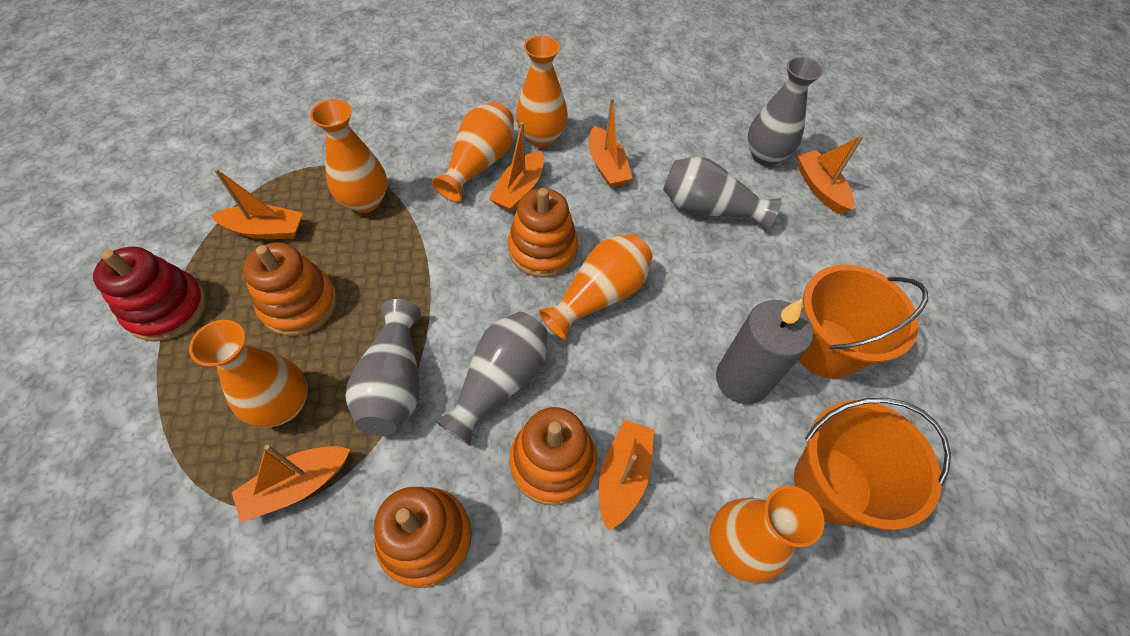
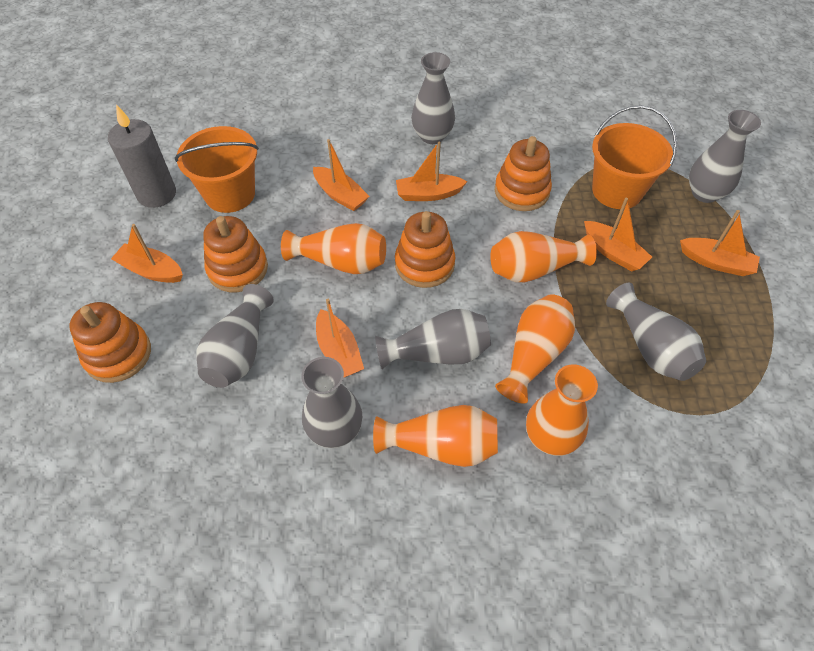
grey vase: 4 -> 6
orange vase: 6 -> 5
red stacking toy: 1 -> 0

